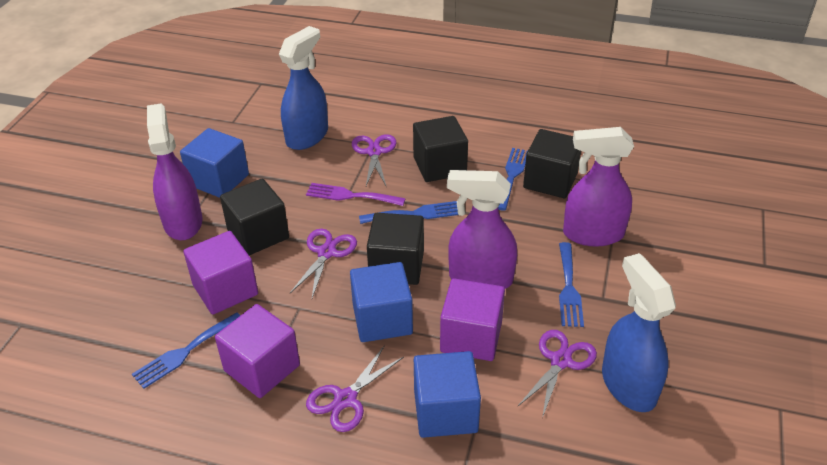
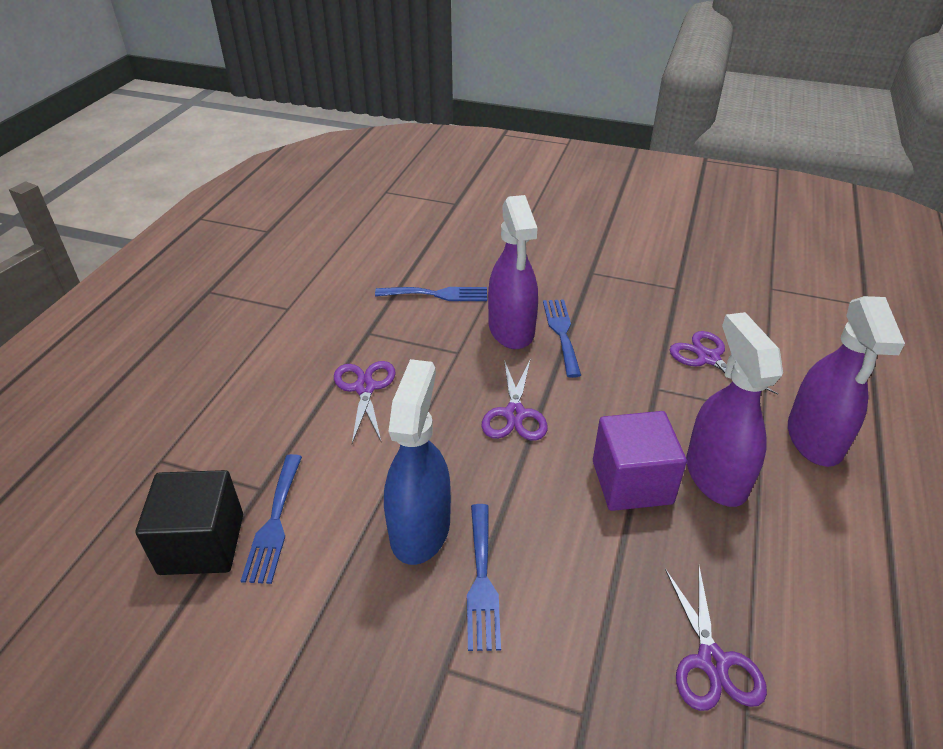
black cube: 4 -> 1
blue cube: 3 -> 0
blue spray bottle: 2 -> 1
purple cube: 3 -> 1
purple fork: 1 -> 0

